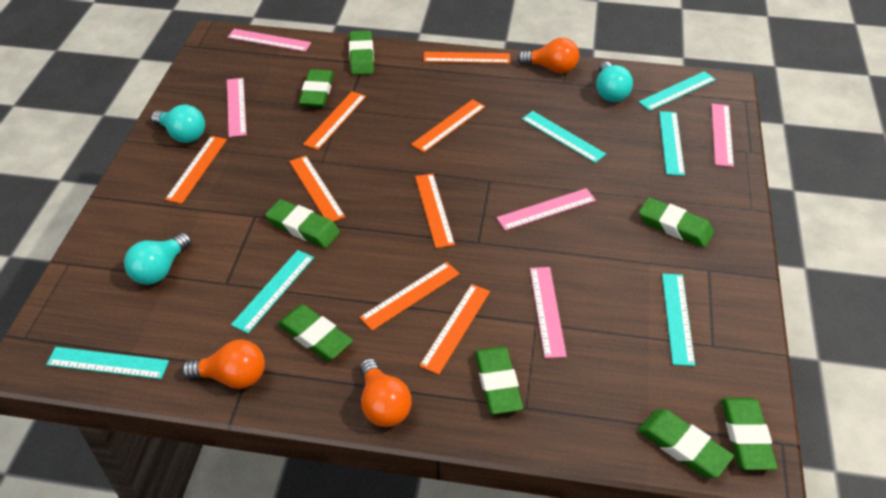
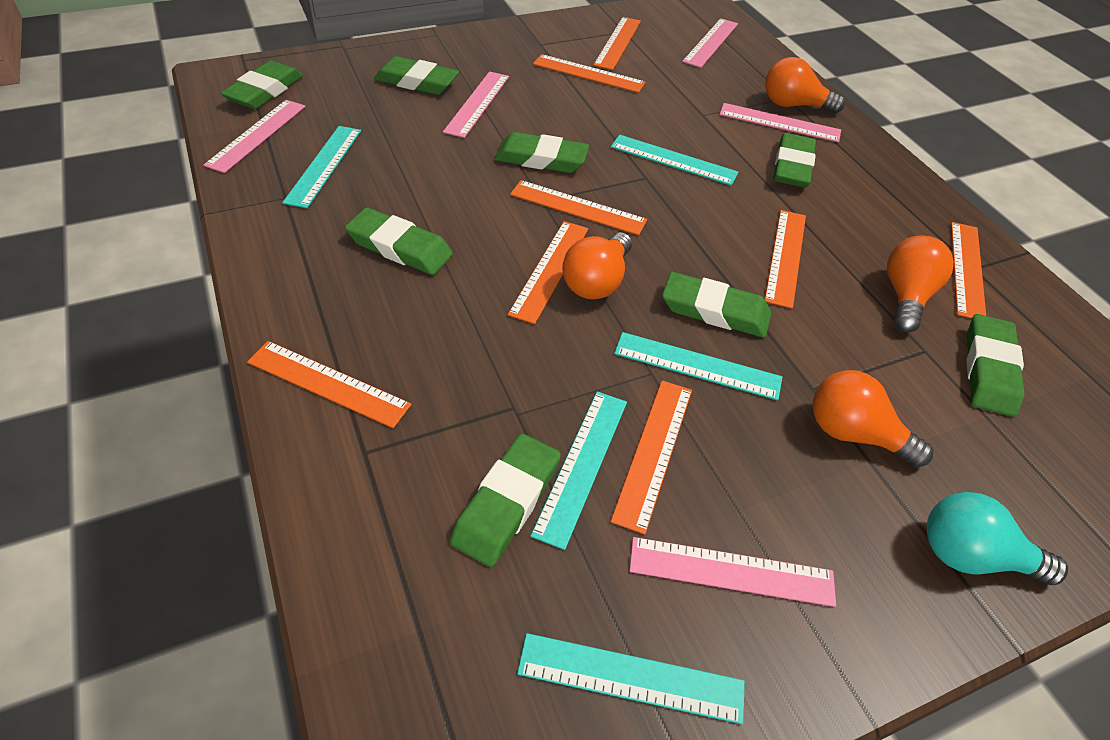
orange light bulb: 3 -> 4
turquoise light bulb: 3 -> 1
turquoise ruler: 6 -> 5

